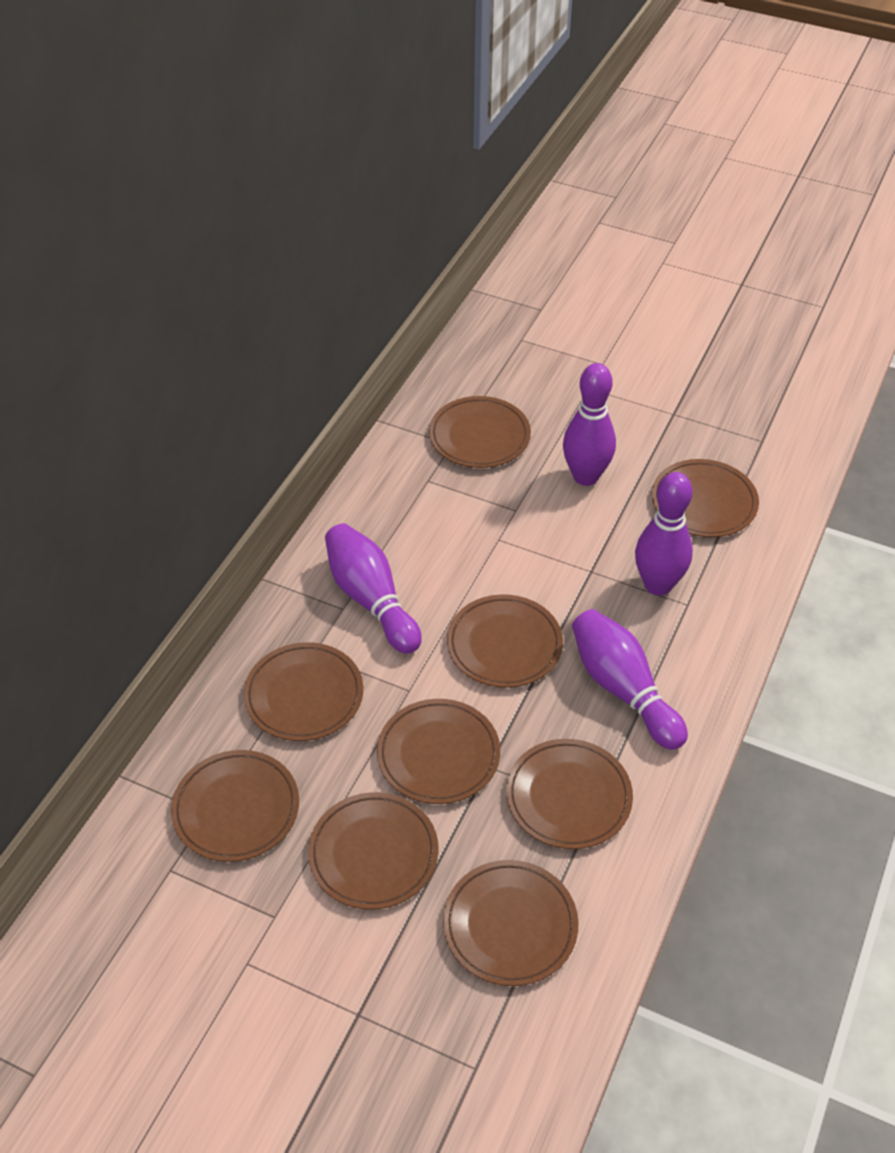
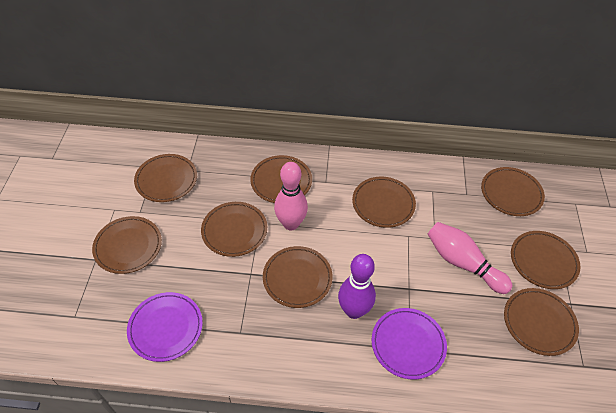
pink bowling pin: 0 -> 2
purple bowling pin: 4 -> 1
purple plate: 0 -> 2

